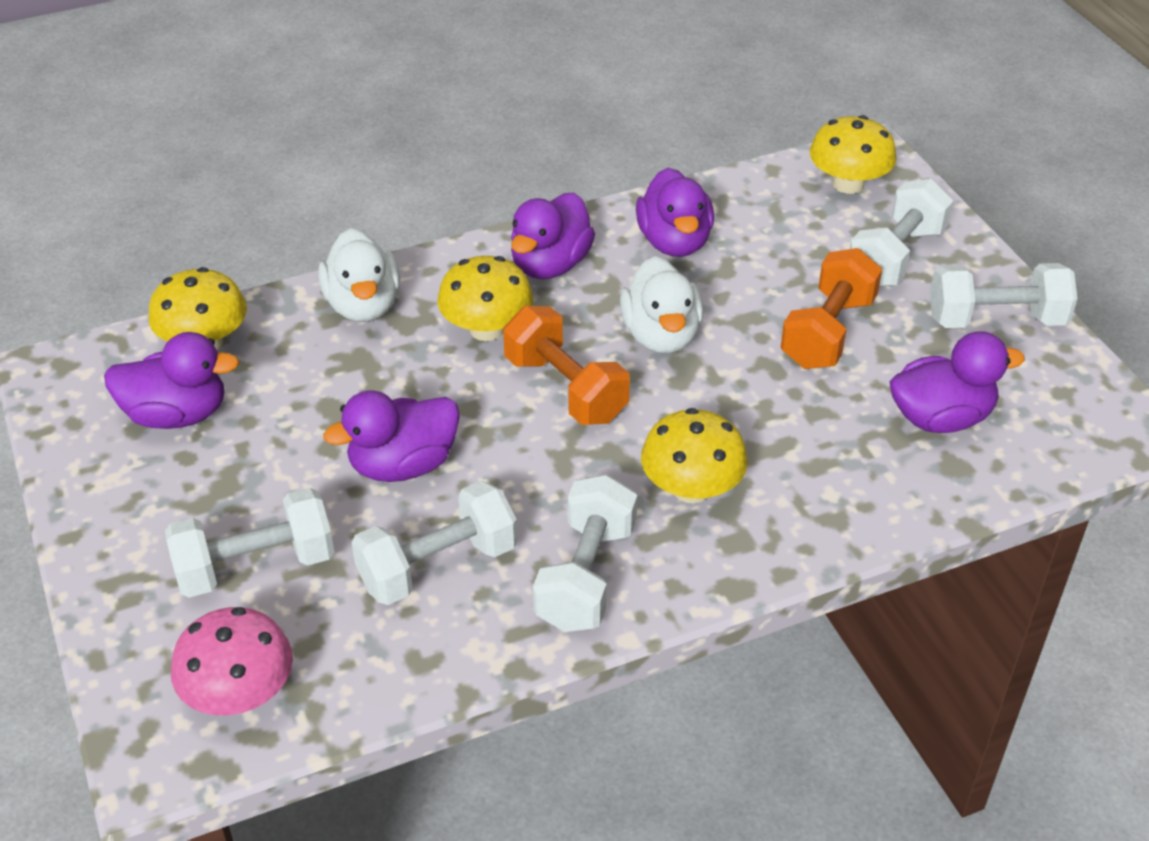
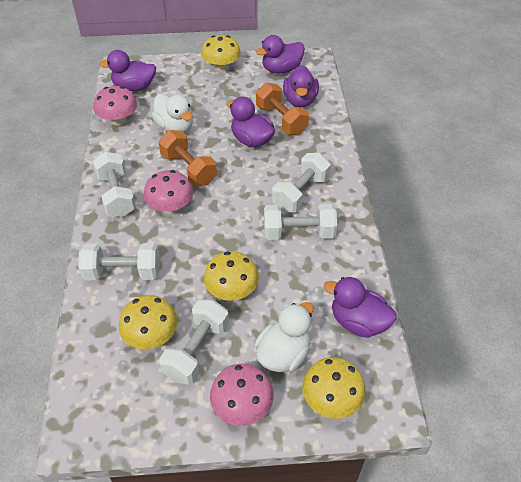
pink mushroom: 1 -> 3

